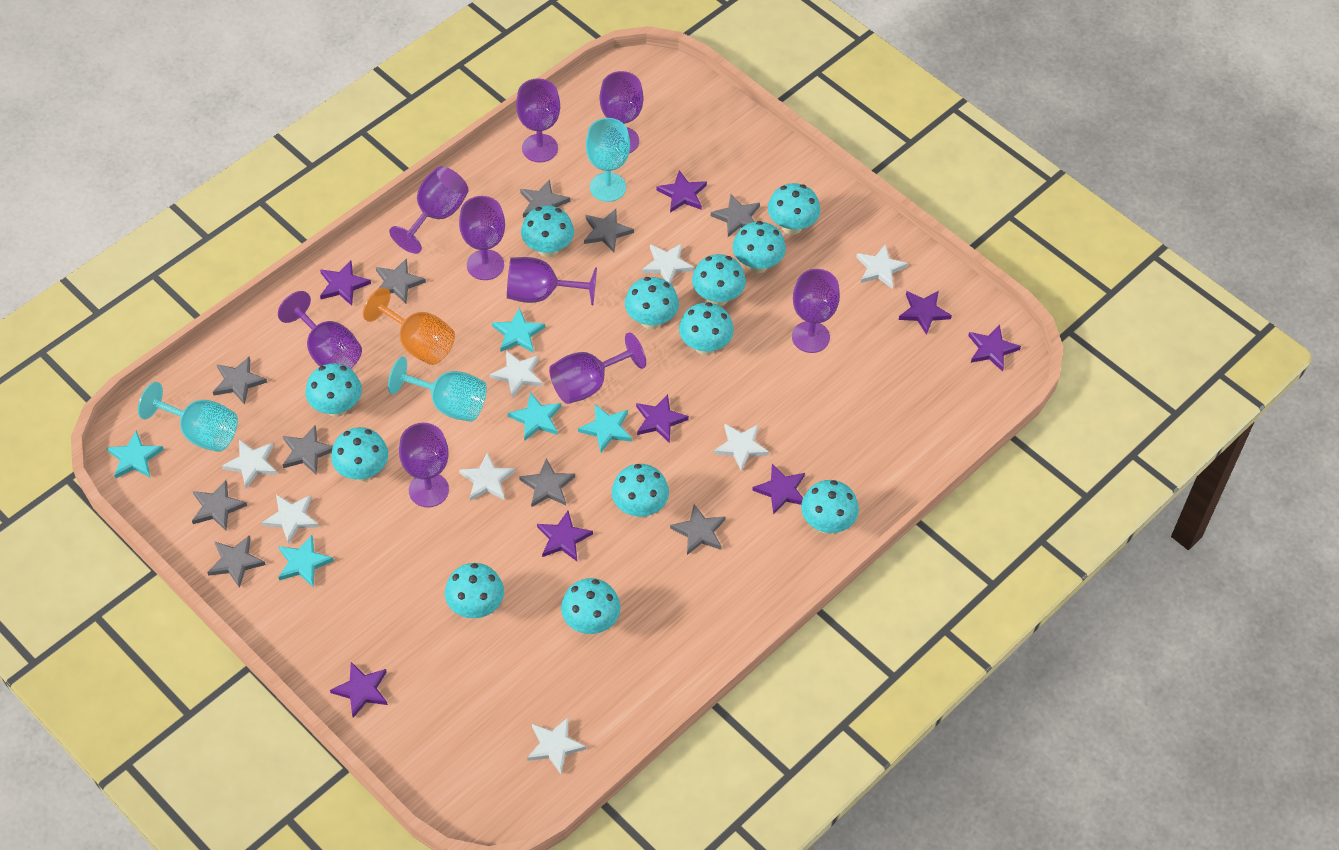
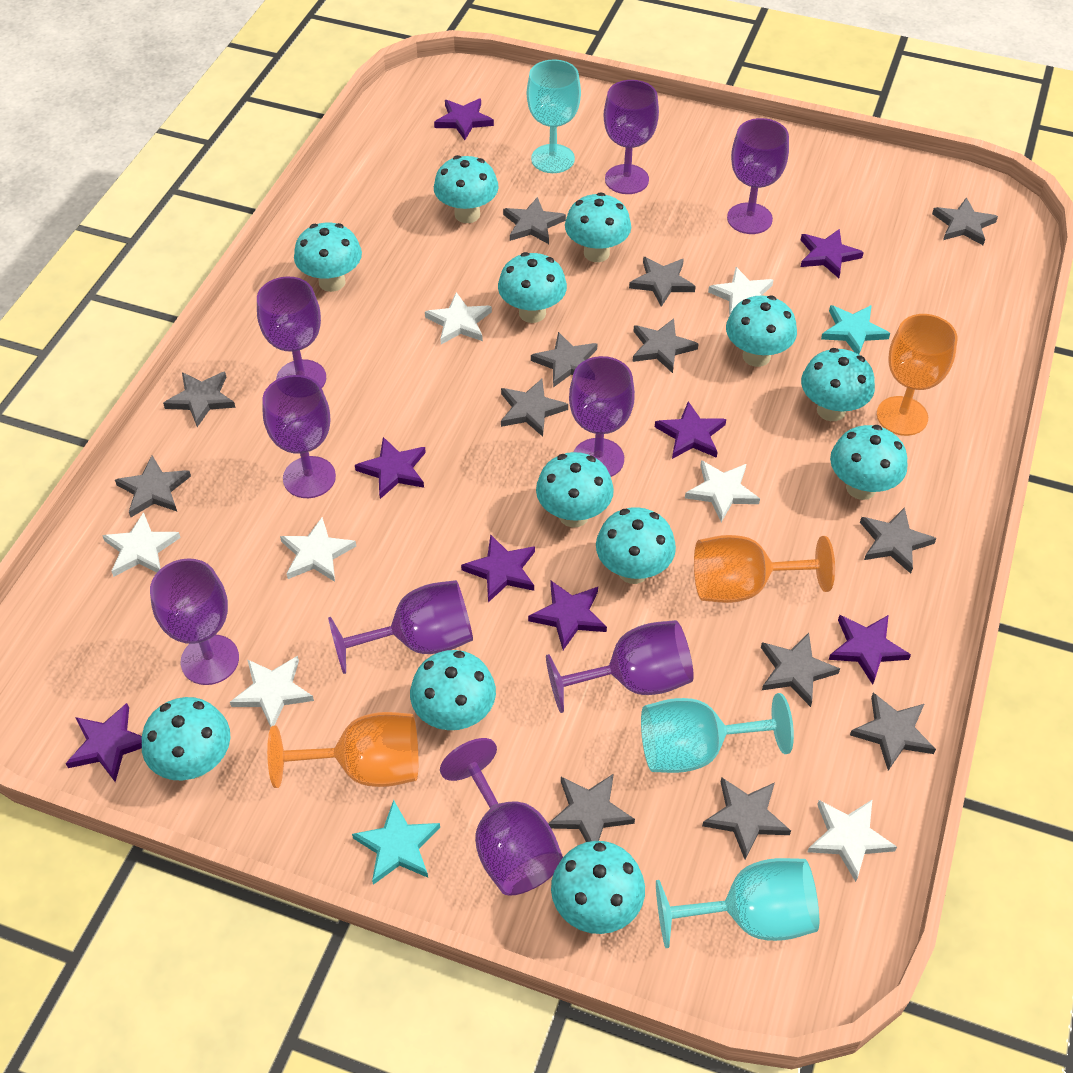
grey star: 10 -> 13
orange goblet: 1 -> 3
turquoise star: 5 -> 2
white star: 8 -> 7

